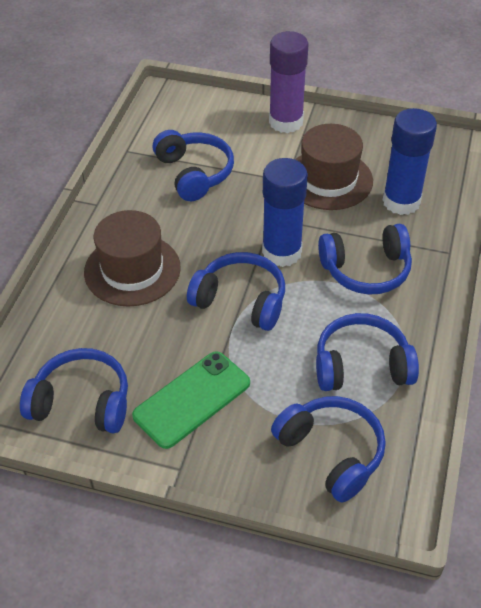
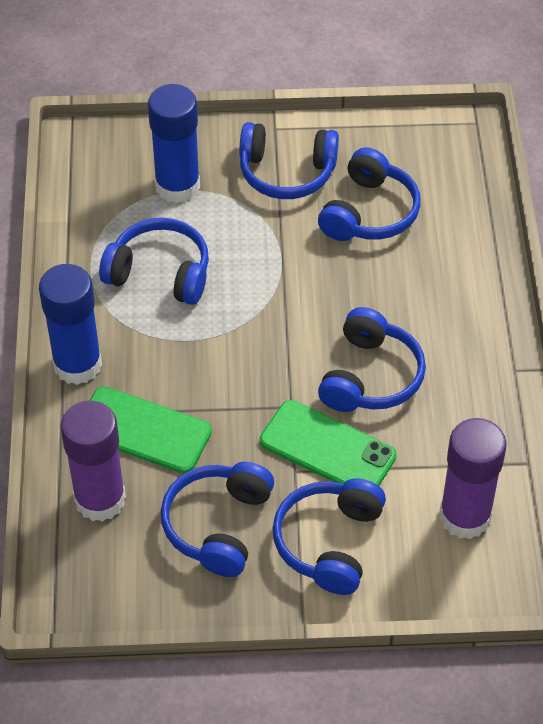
brown hat: 2 -> 0
green phone: 1 -> 2
purple glue stick: 1 -> 2

